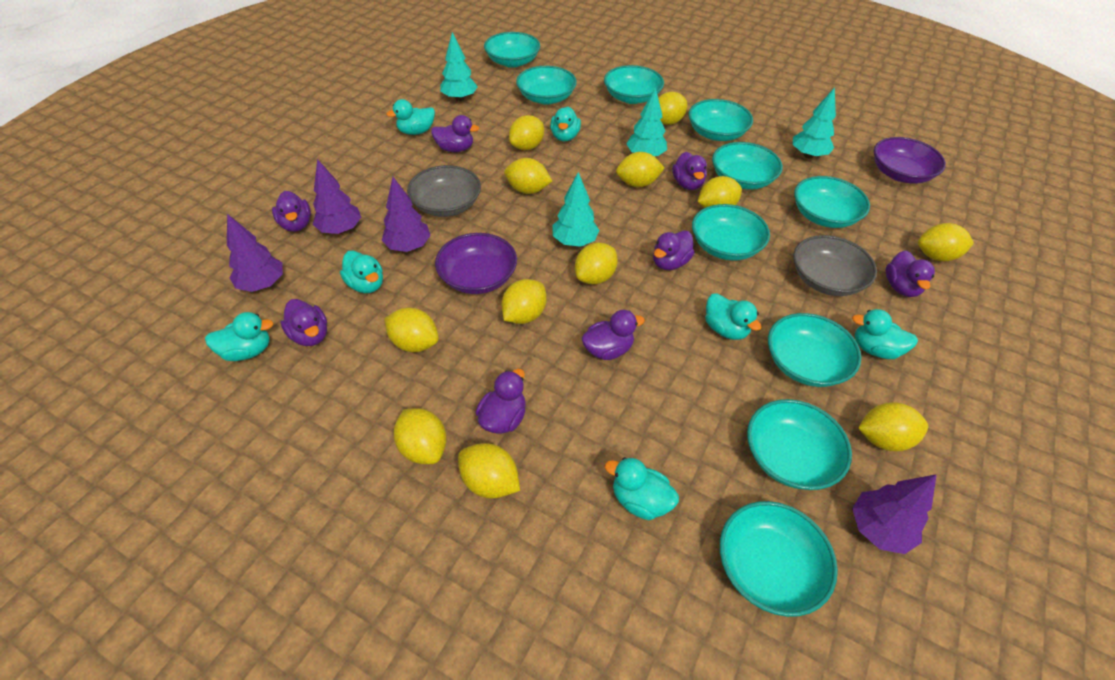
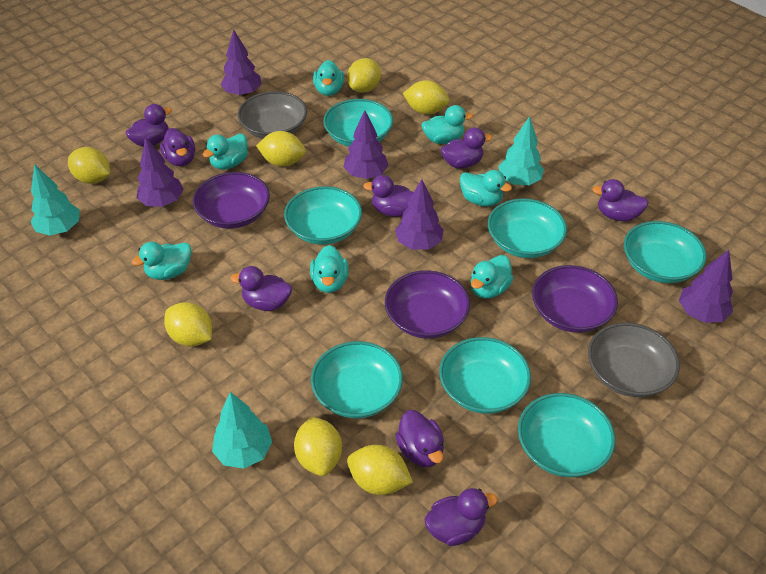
purple bowl: 2 -> 3
purple tree: 4 -> 5
turquoise bowl: 10 -> 7
turquoise tree: 4 -> 3
yellow lemon: 12 -> 7

